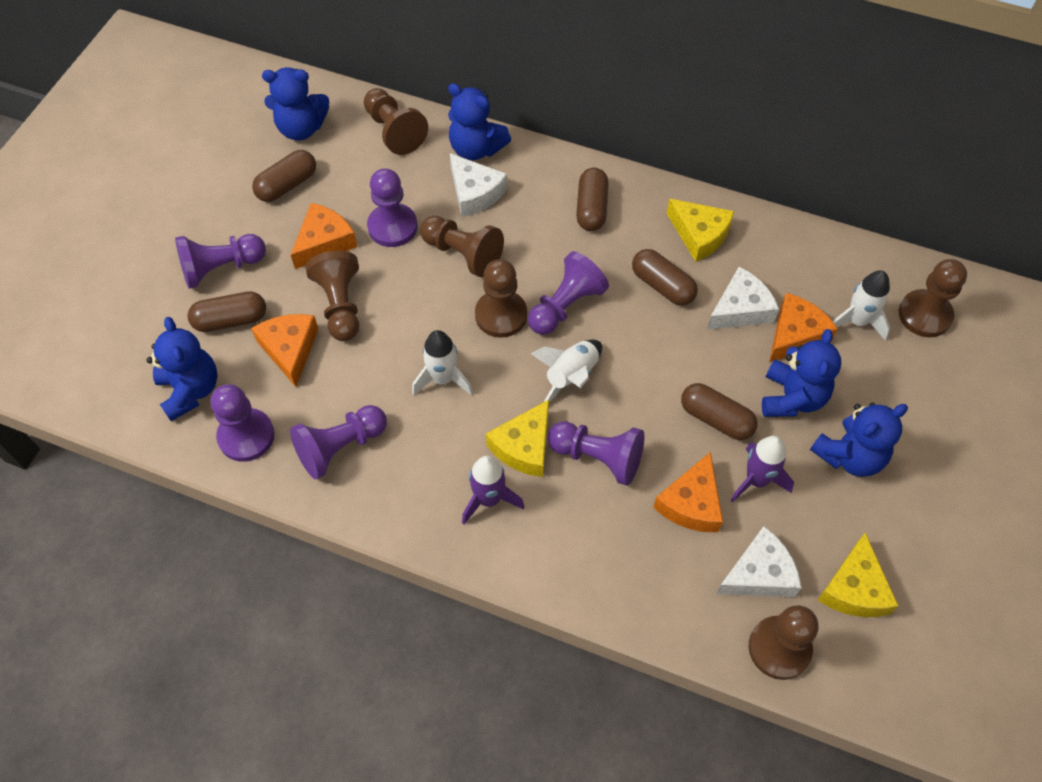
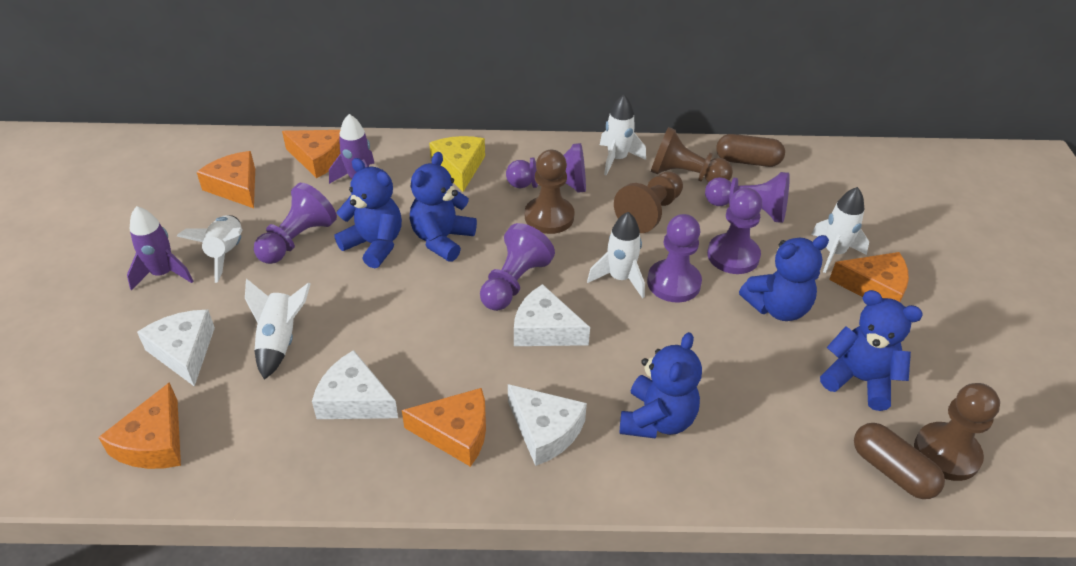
brown capsule: 5 -> 2
brown pawn: 6 -> 4
orange cheese: 4 -> 5
white cheese: 3 -> 4
white rocket: 3 -> 5
yellow cheese: 3 -> 1

